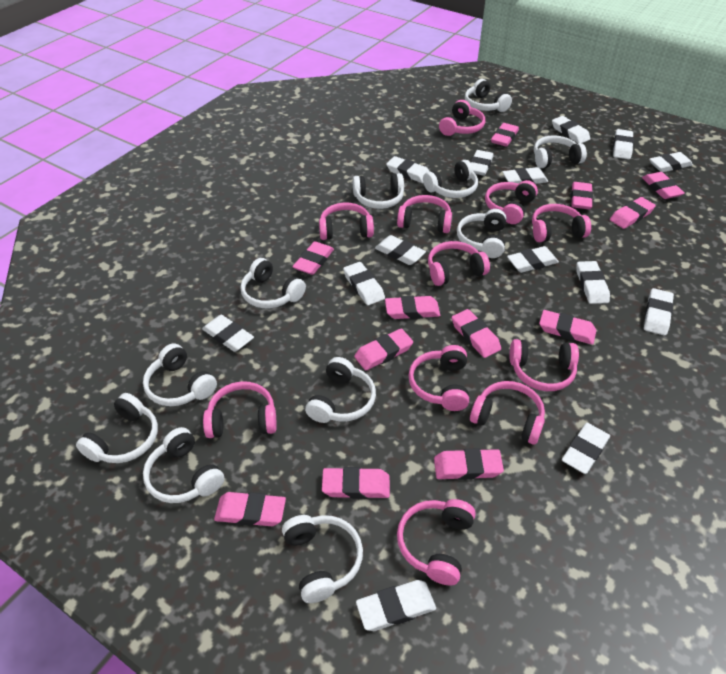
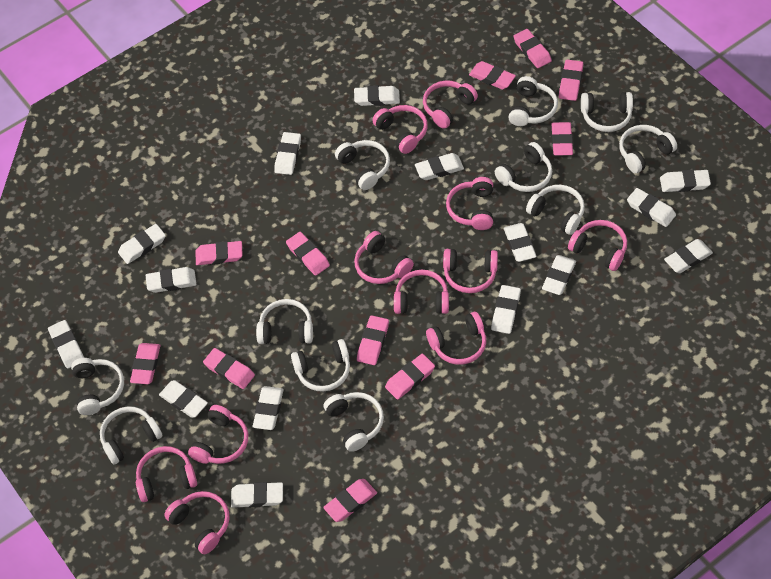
pink eraser: 12 -> 11
white eraser: 14 -> 15

